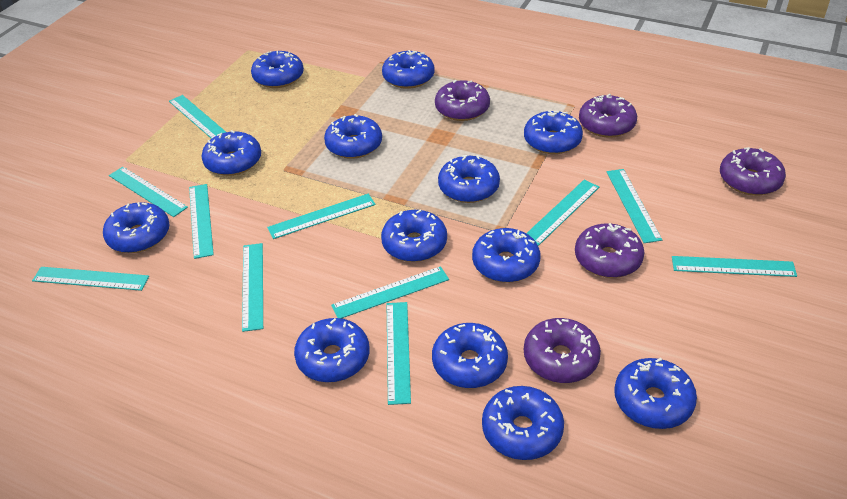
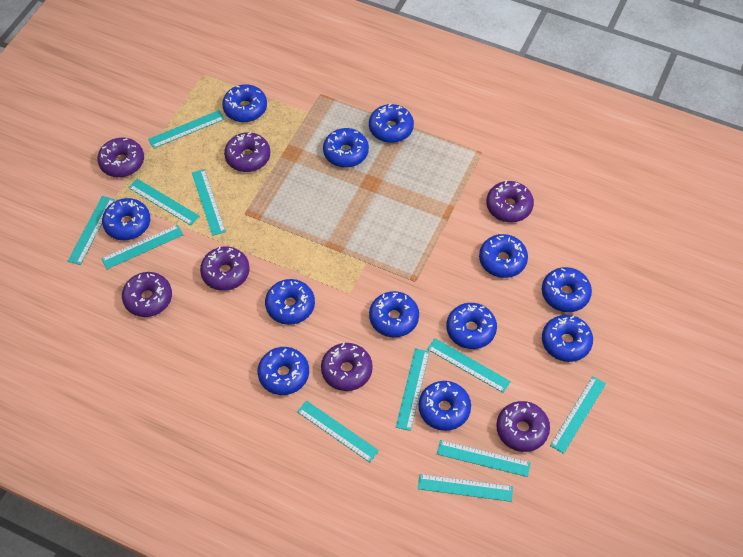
blue donut: 13 -> 12
purple donut: 5 -> 7

